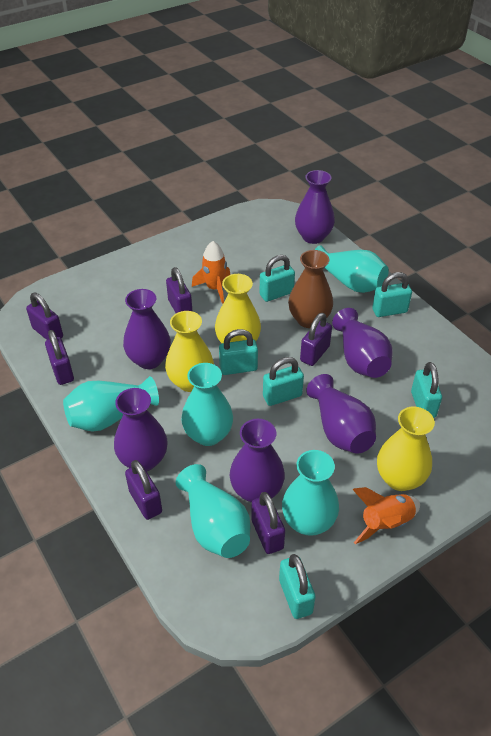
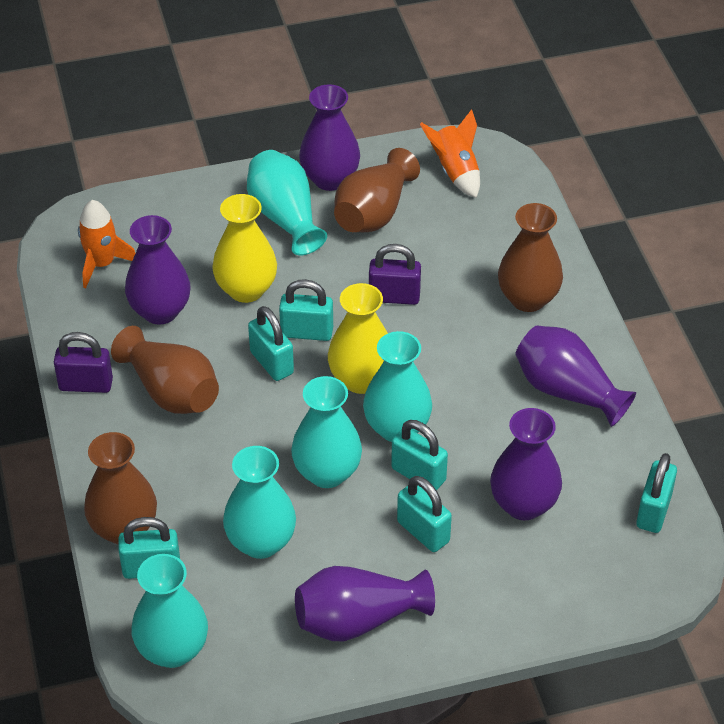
brown vase: 1 -> 4
purple padlock: 6 -> 2
purple vase: 6 -> 5
yellow vase: 3 -> 2

